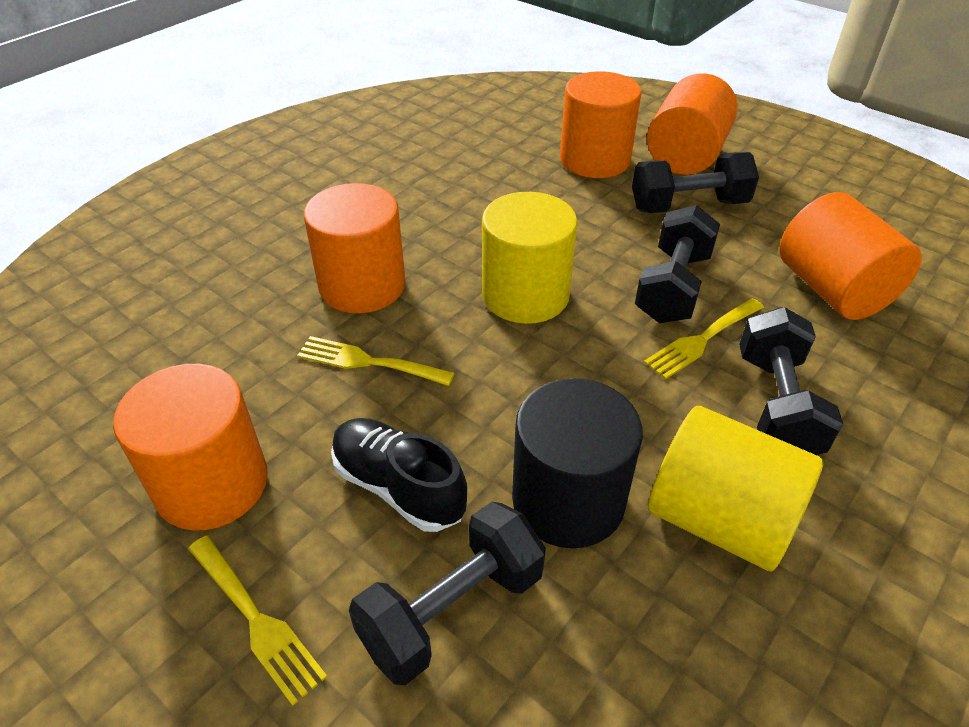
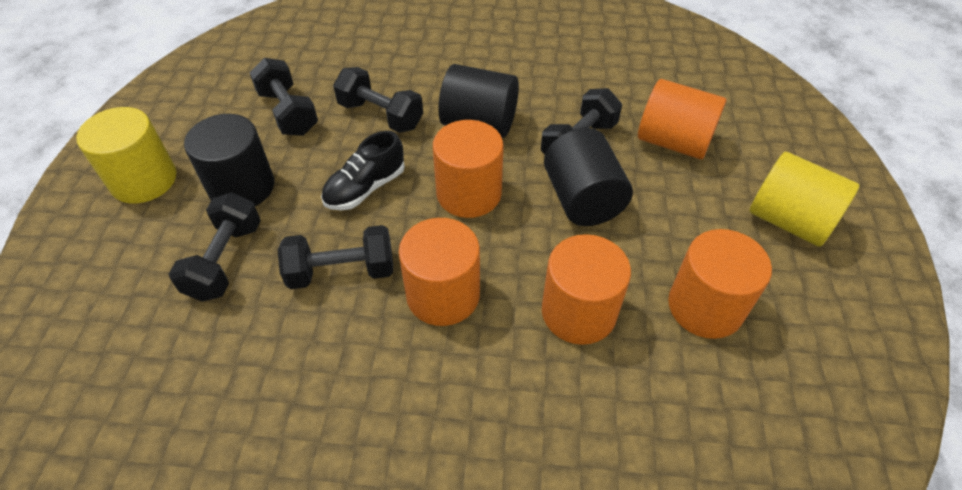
black cylinder: 1 -> 3
black dumbbell: 4 -> 5
yellow fork: 3 -> 0

